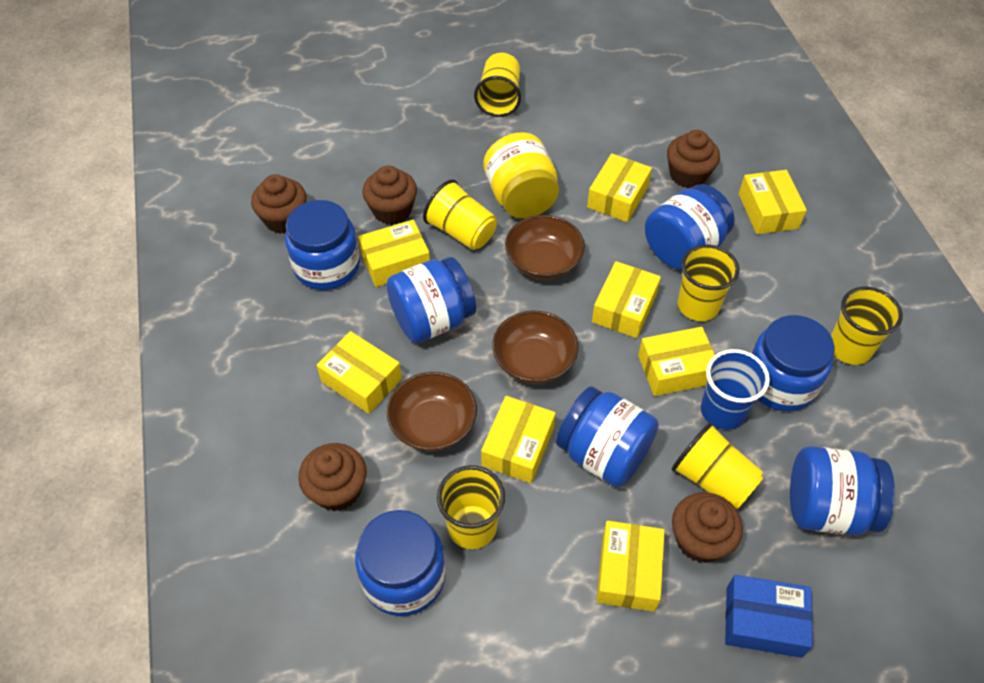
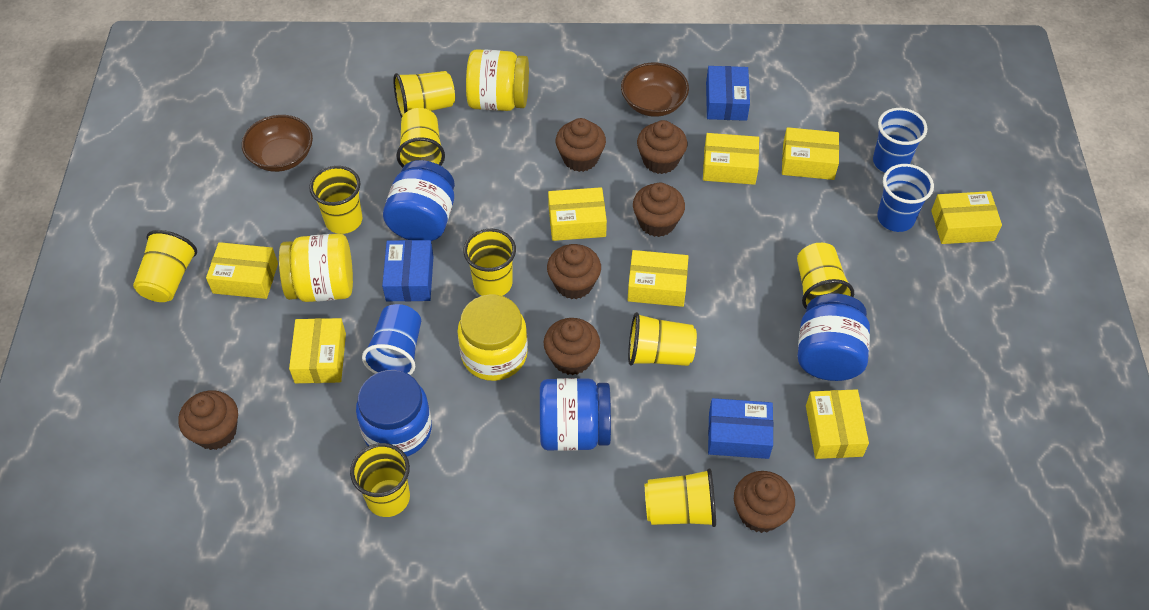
blue box: 1 -> 3
blue cup: 1 -> 3
blue jar: 7 -> 4
brown bowl: 3 -> 2
brown cupcake: 5 -> 7
yellow cup: 6 -> 9
yellow jar: 1 -> 3

